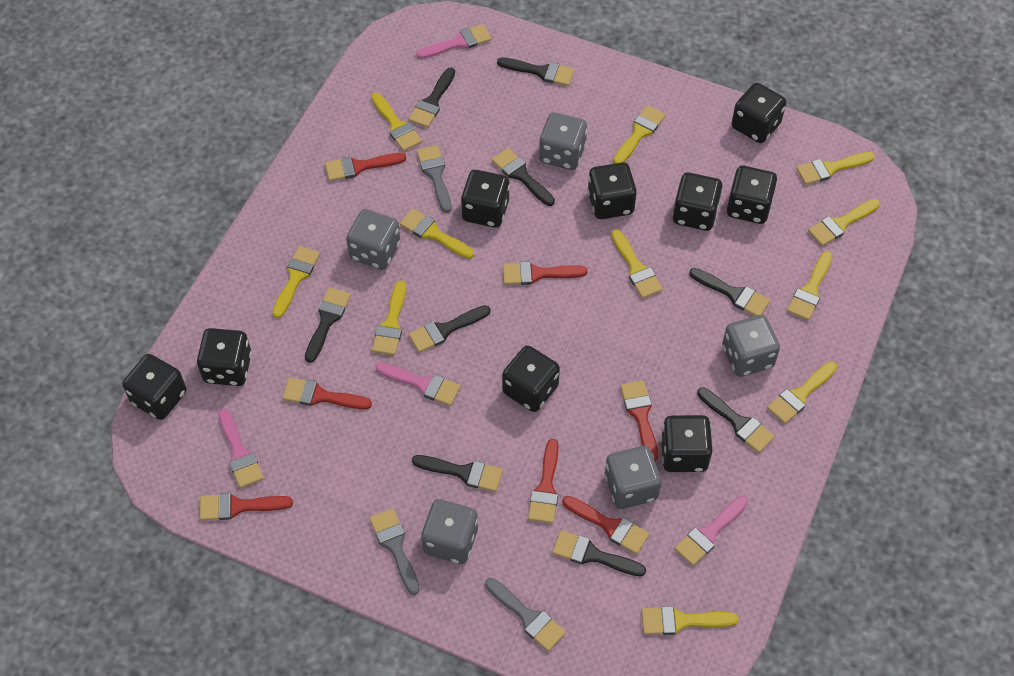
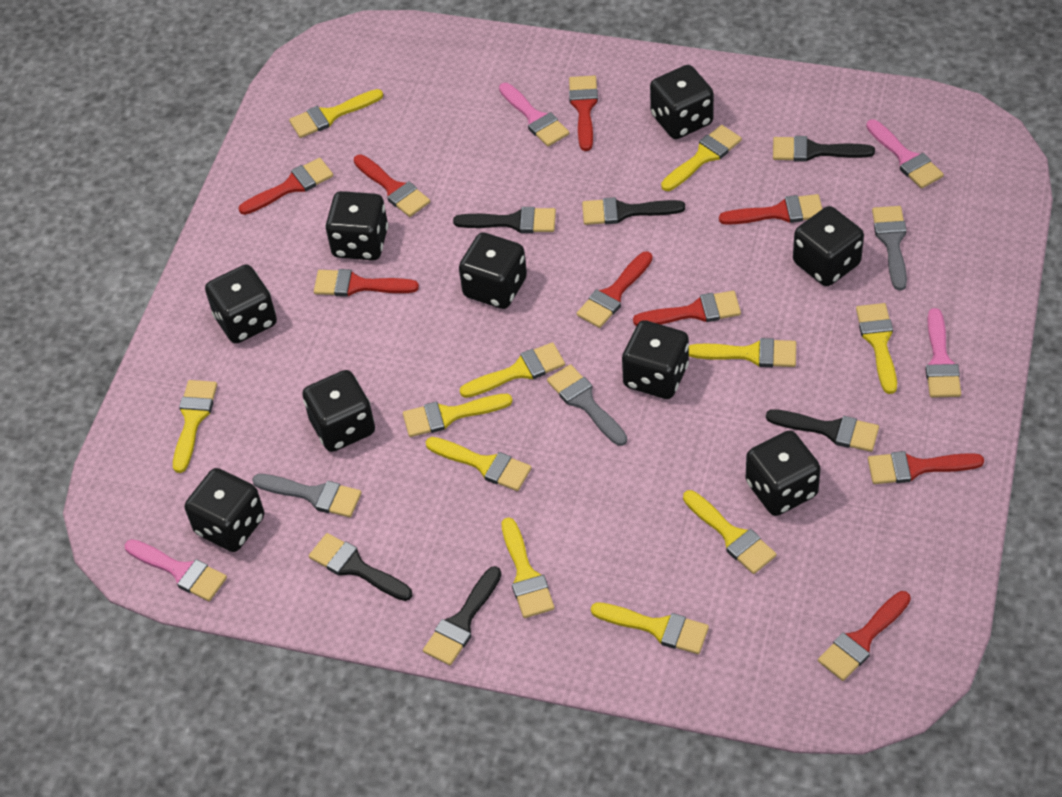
black brush: 9 -> 6
grey dice: 5 -> 0
red brush: 7 -> 9

